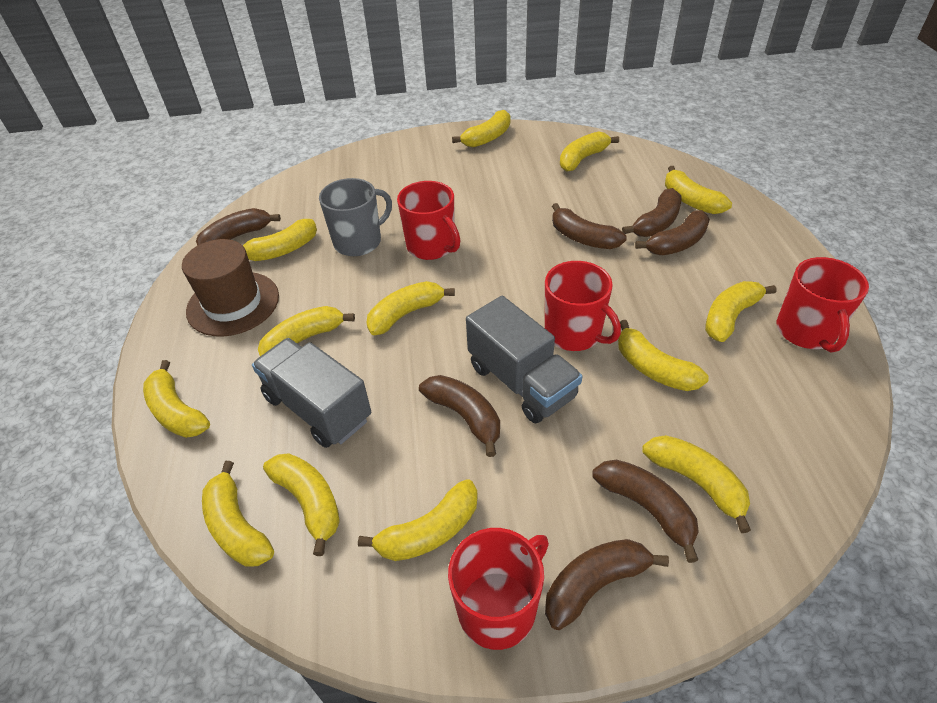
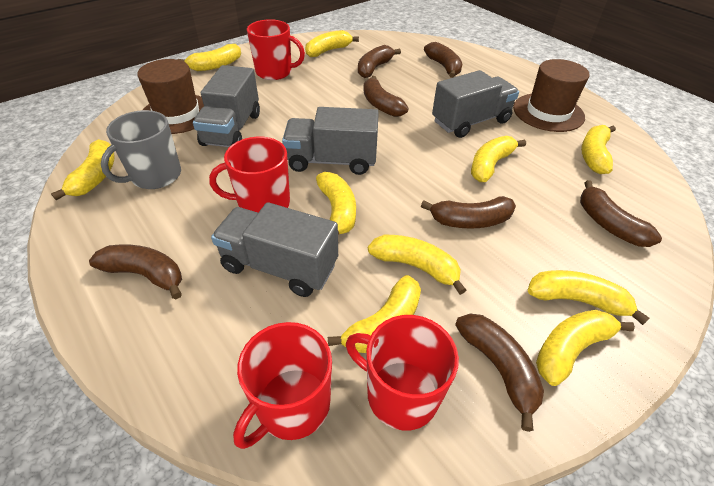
brown hat: 1 -> 2
grey truck: 2 -> 4
yellow banana: 13 -> 10

